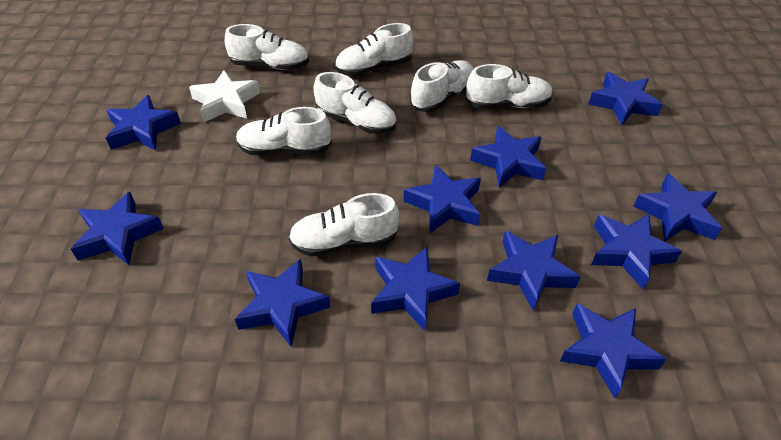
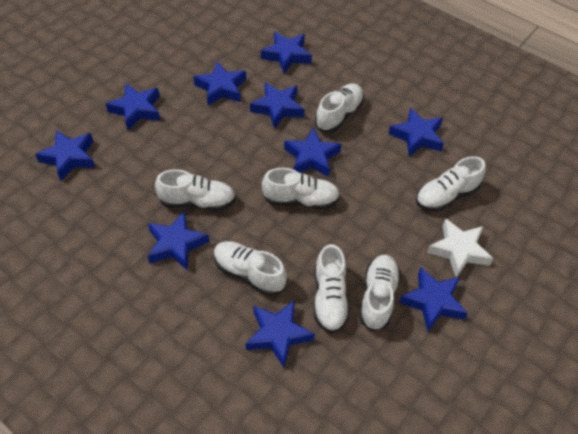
blue star: 11 -> 10

